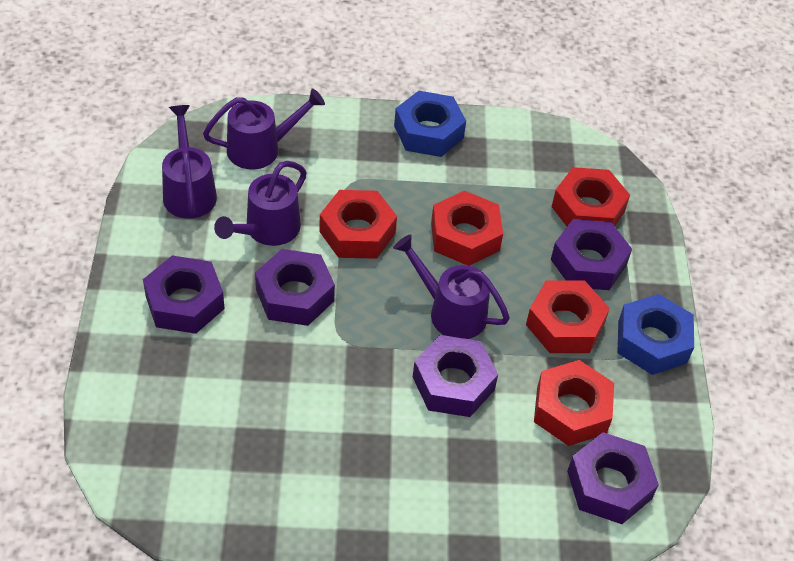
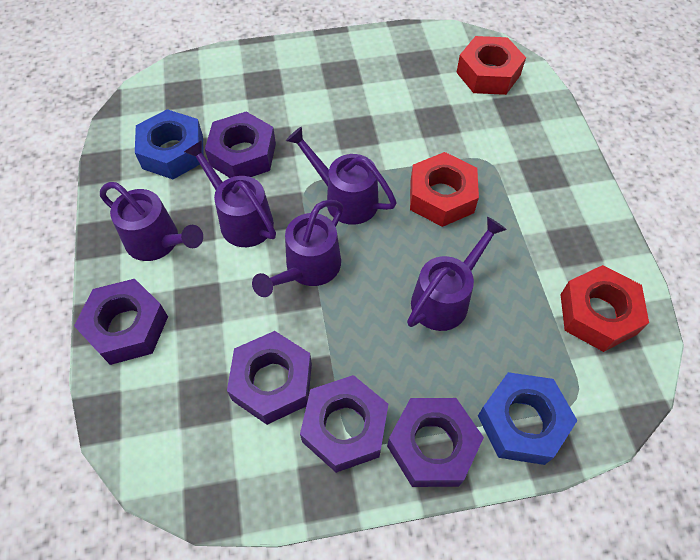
purple watering can: 4 -> 5
red nut: 5 -> 3

